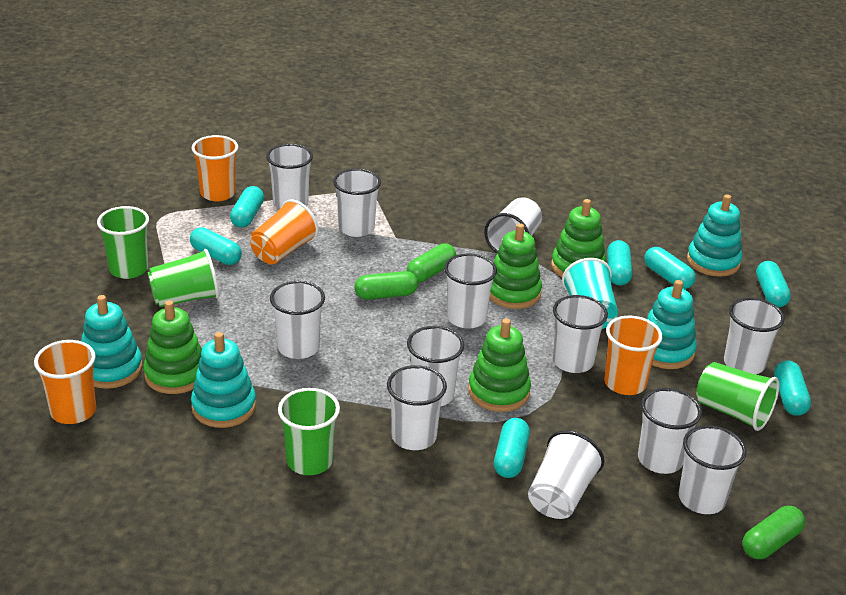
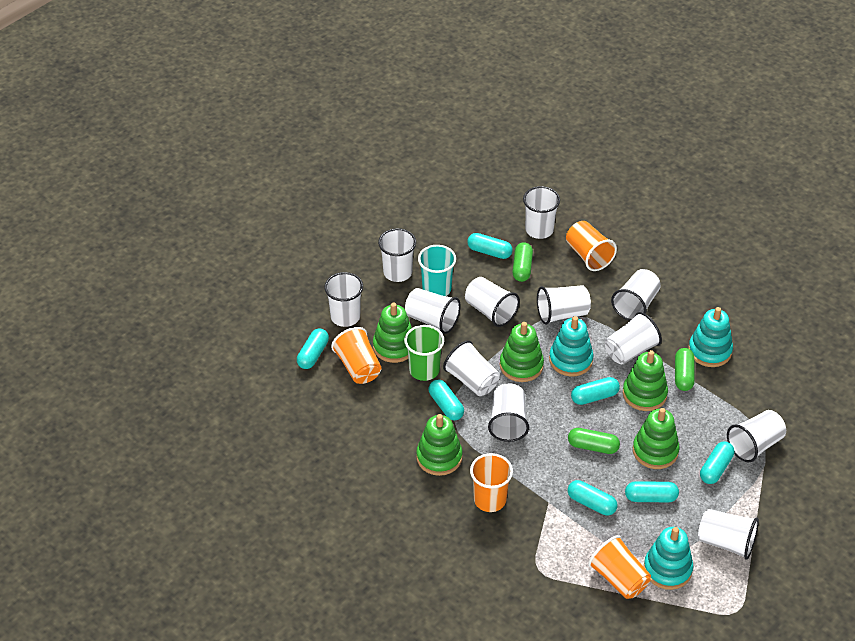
green cup: 4 -> 1
green stacking toy: 4 -> 5
turquoise stacking toy: 4 -> 3

